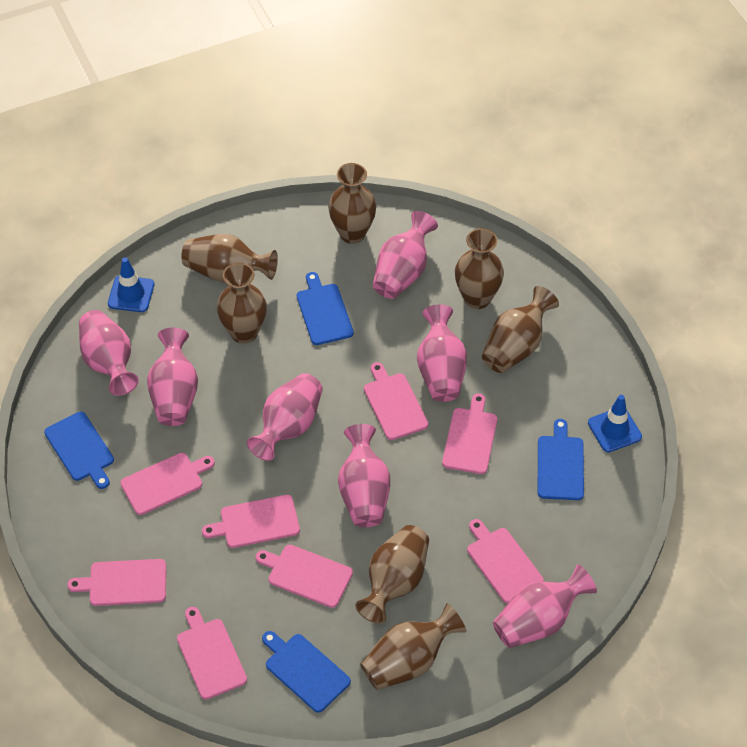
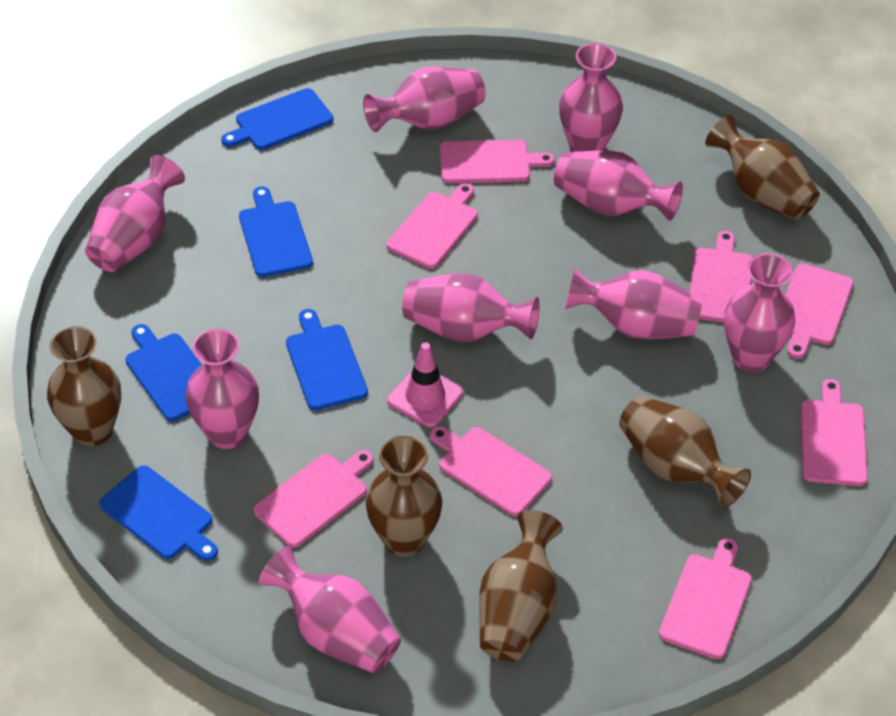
blue cutting board: 4 -> 5
blue traffic cone: 2 -> 0
brown vase: 7 -> 5
pink traffic cone: 0 -> 1
pink vase: 7 -> 9

